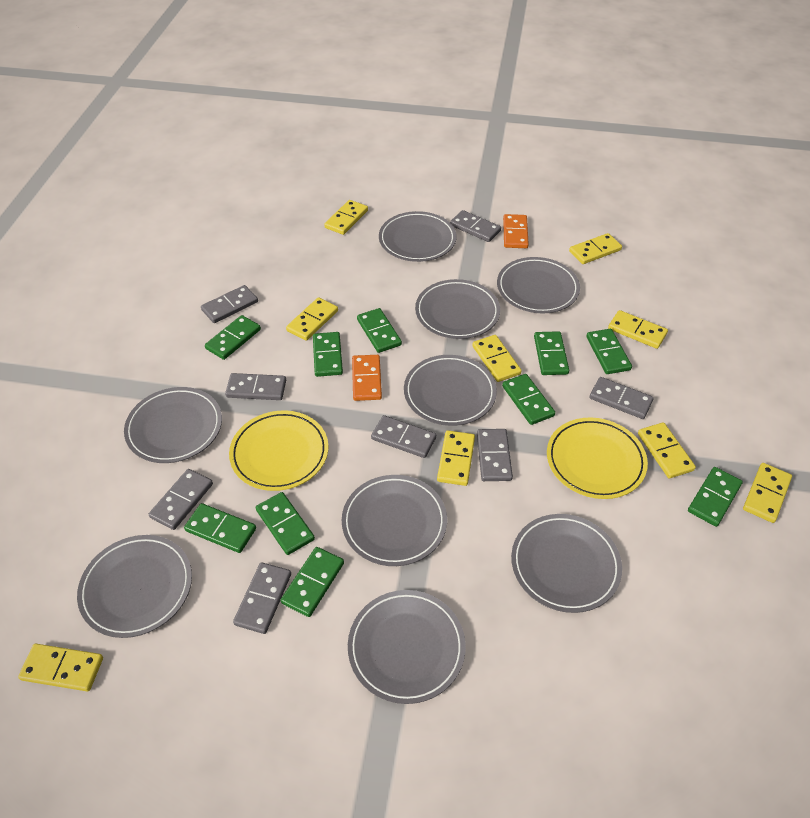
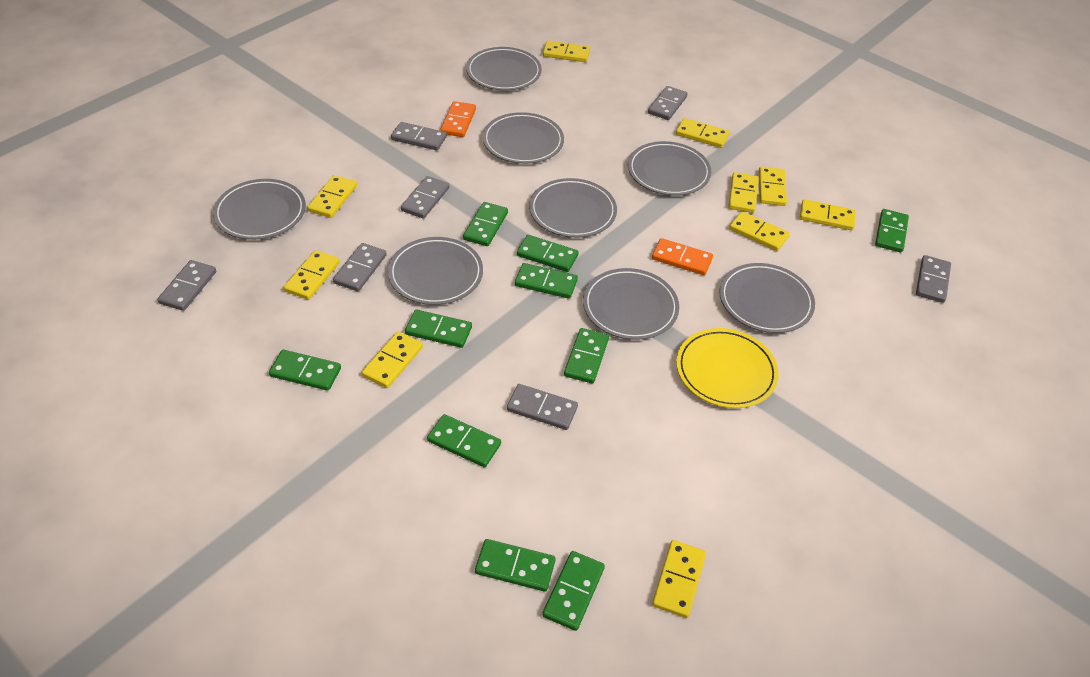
grey domino: 8 -> 7
grey plate: 9 -> 8
yellow domino: 9 -> 10
yellow plate: 2 -> 1

